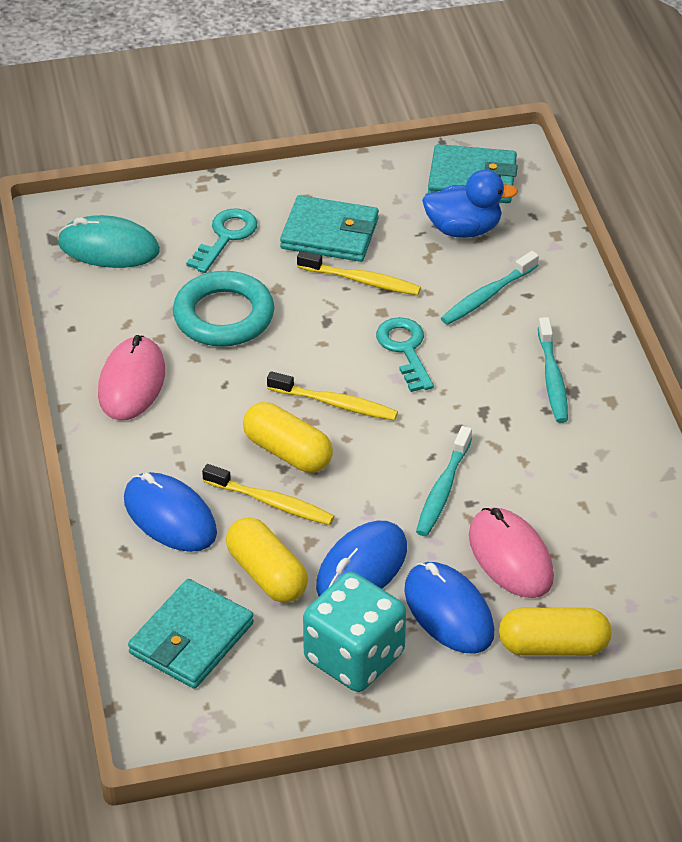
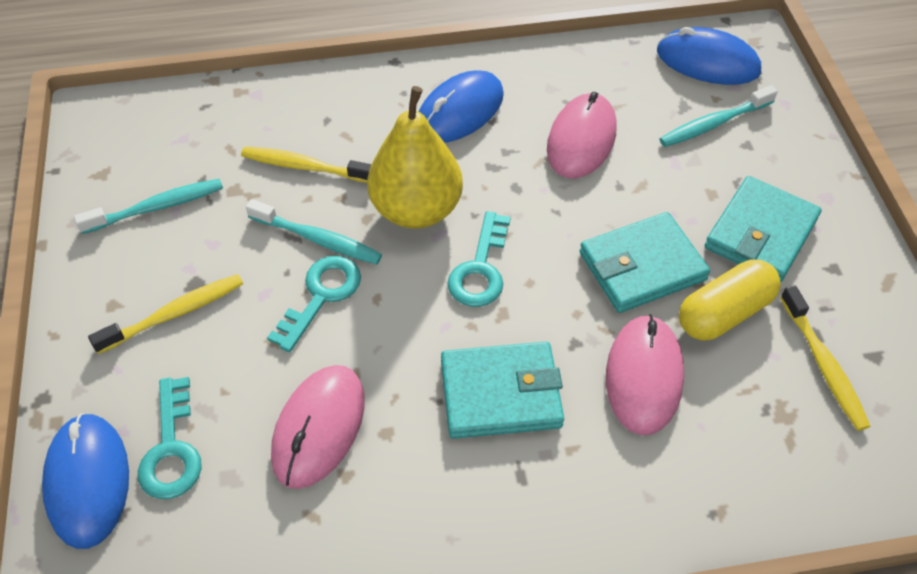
blue duck: 1 -> 0
pink mouse: 2 -> 3
turquoise dice: 1 -> 0
turquoise key: 2 -> 3
turquoise mouse: 1 -> 0
turquoise ring: 1 -> 0
yellow capsule: 3 -> 1
yellow pear: 0 -> 1

